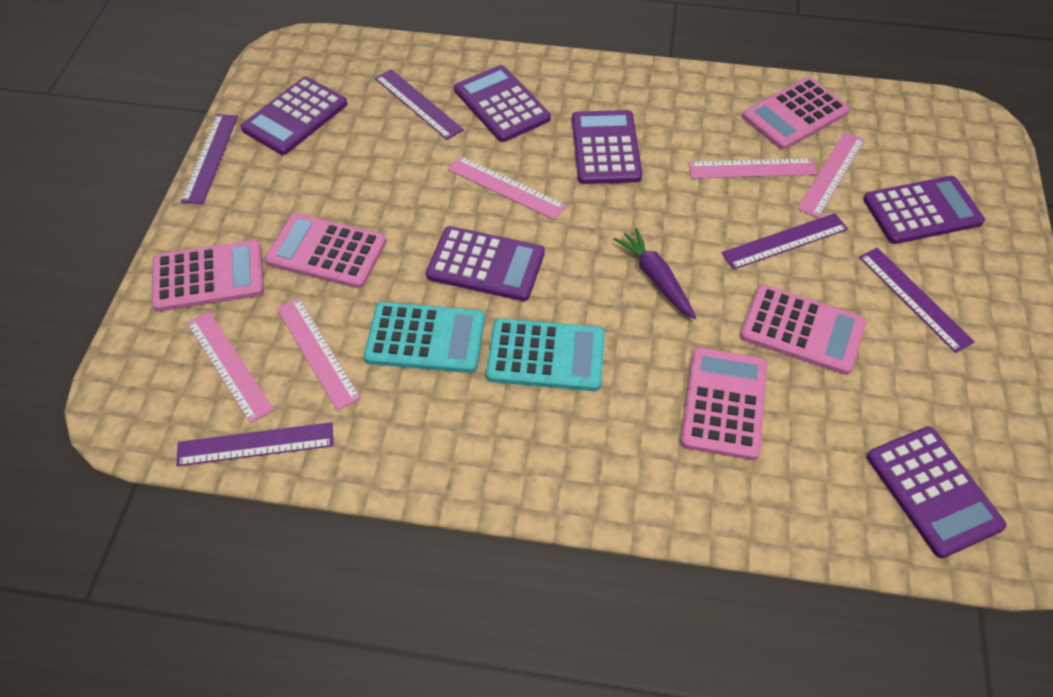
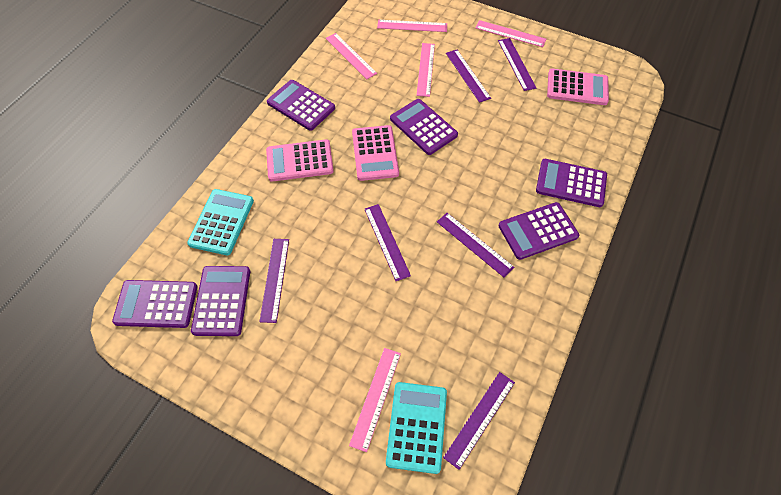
pink calculator: 5 -> 3
purple carrot: 1 -> 0
purple ruler: 5 -> 6

